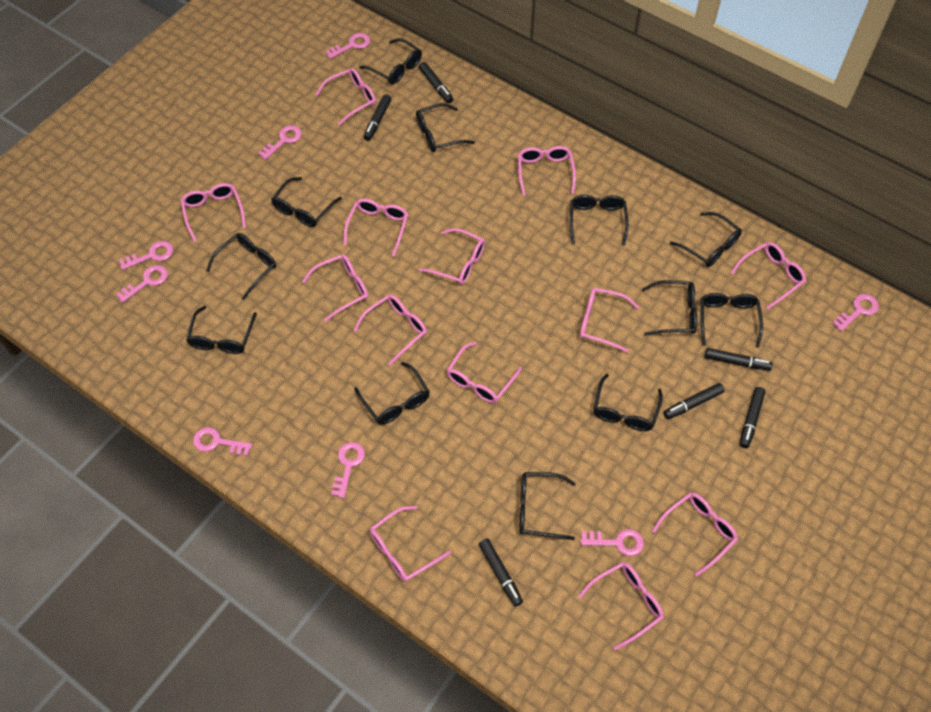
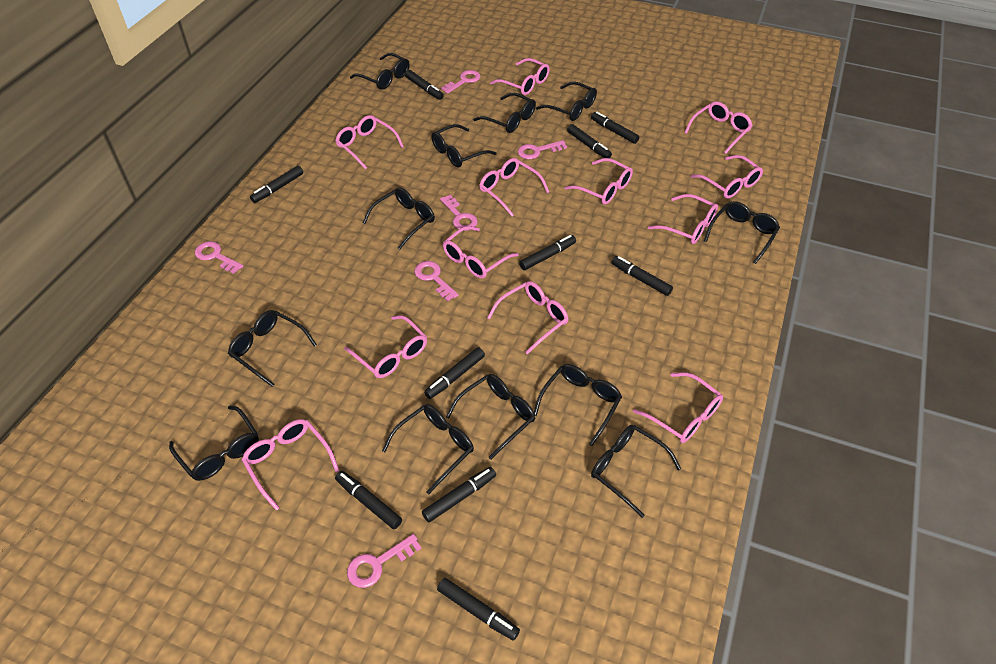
black marker: 6 -> 10
pink glasses: 13 -> 12
pink key: 8 -> 6

